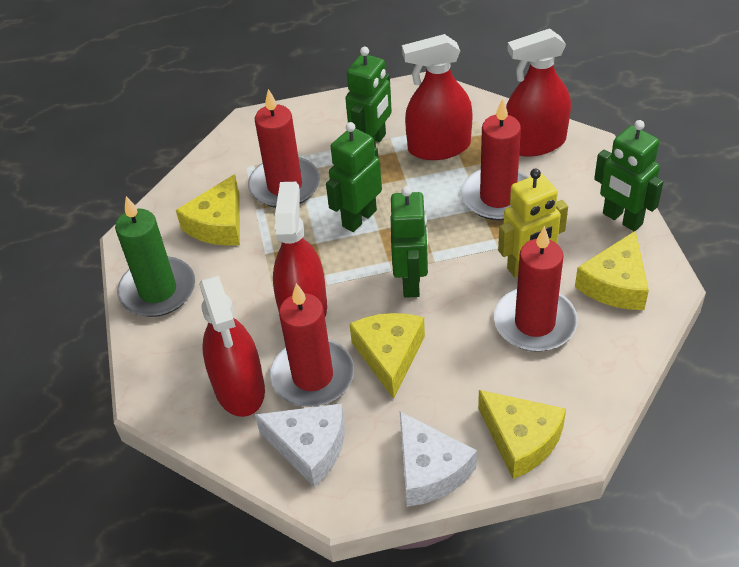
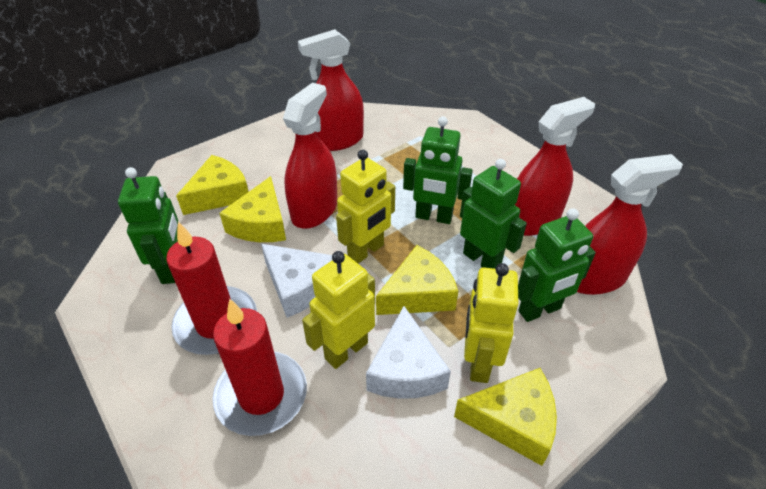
green candle: 1 -> 0
red candle: 4 -> 2
yellow robot: 1 -> 3

